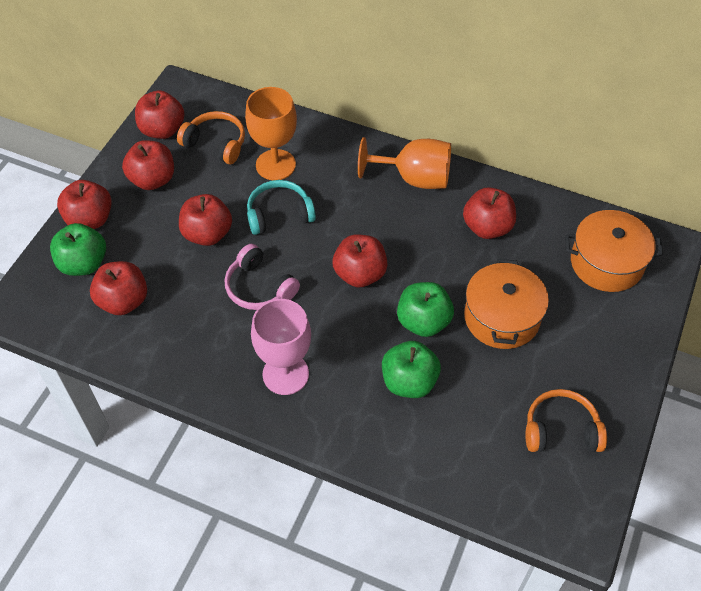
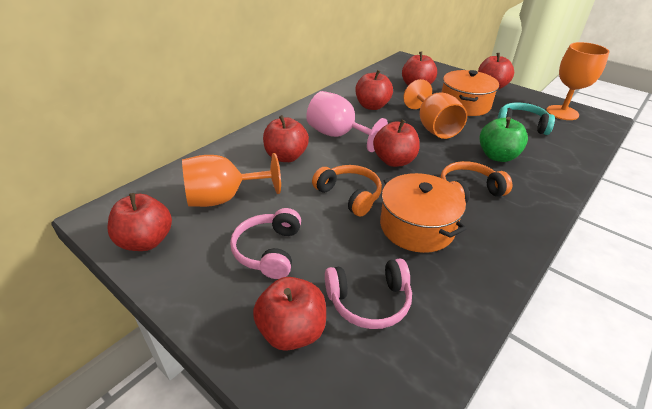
green apple: 3 -> 1
orange goblet: 2 -> 3
pink headphones: 1 -> 2

